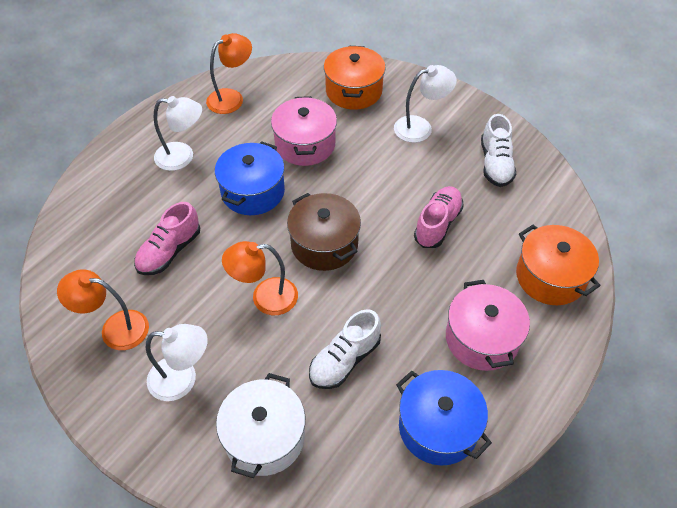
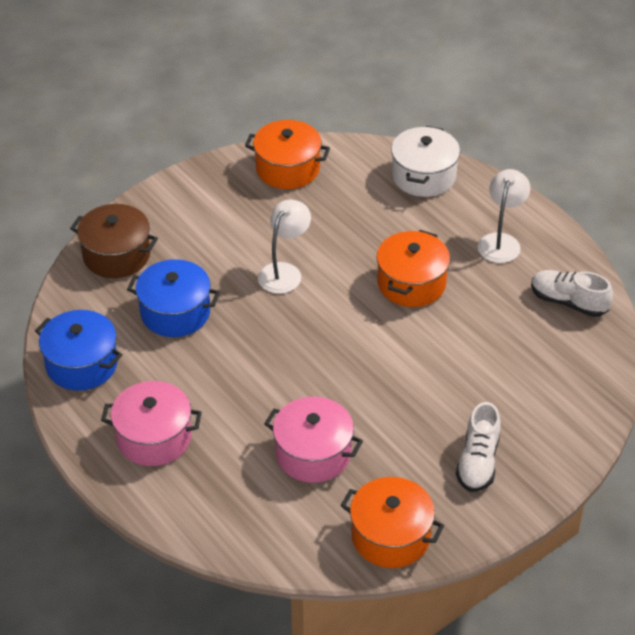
orange lamp: 3 -> 0
orange pot: 2 -> 3
pink shoe: 2 -> 0
white lamp: 3 -> 2

